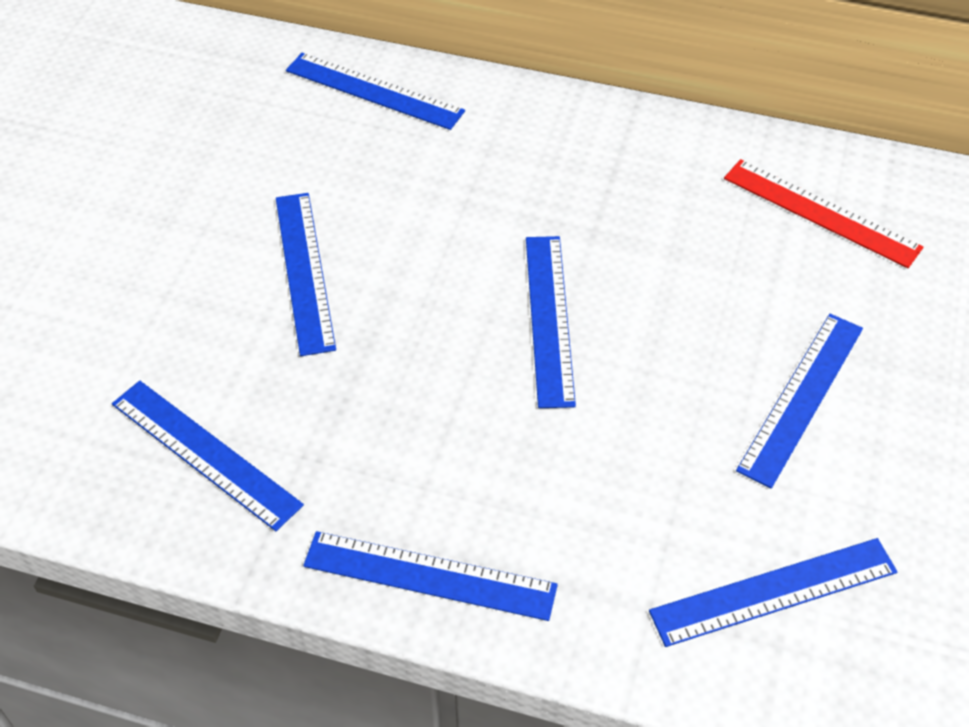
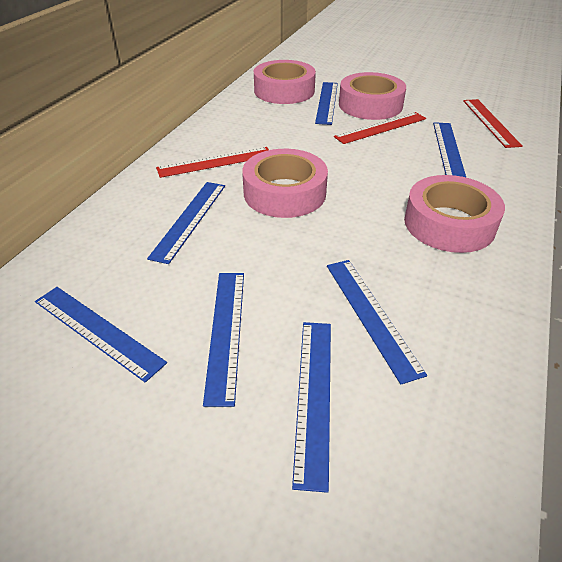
pink tape: 0 -> 4
red ruler: 1 -> 3

